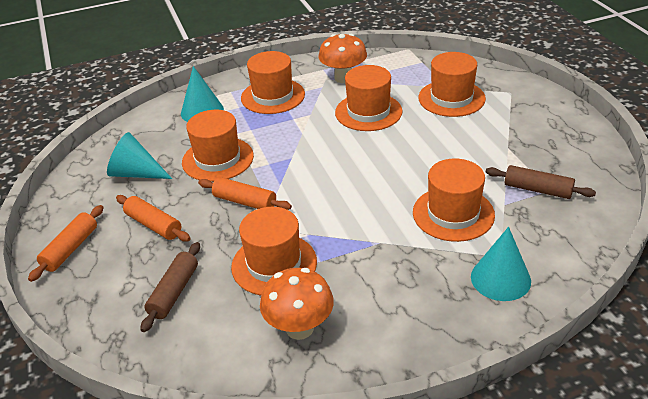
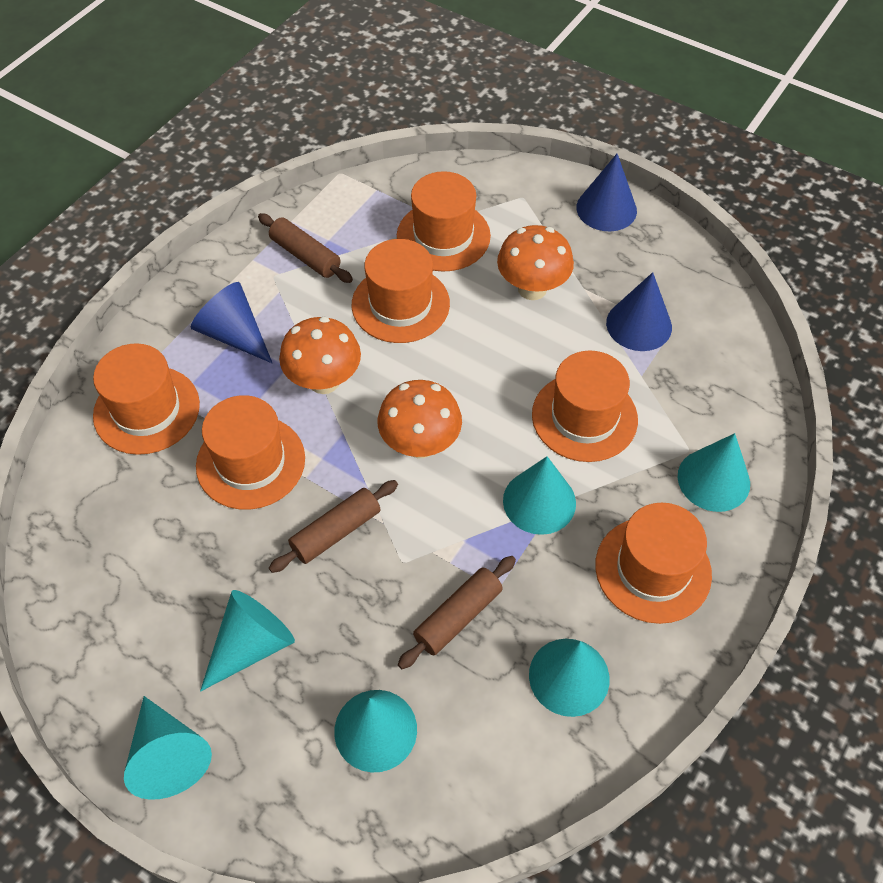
blue cone: 0 -> 3
brown rolling pin: 2 -> 3
orange mushroom: 2 -> 3
orange rolling pin: 3 -> 0
turquoise cone: 3 -> 6

